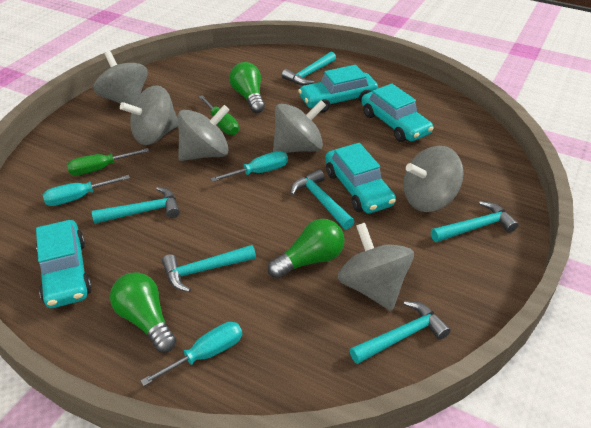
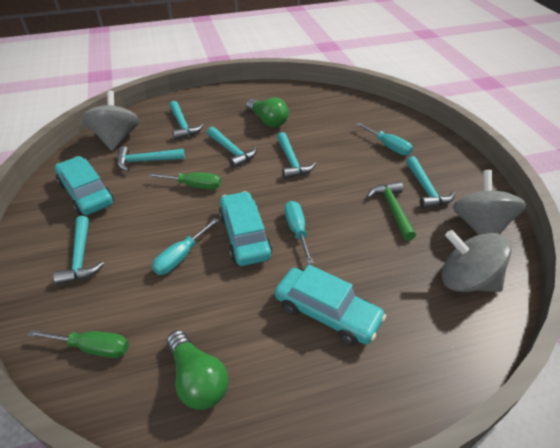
green hammer: 0 -> 1
green light bulb: 3 -> 2
grey spinning top: 6 -> 3
turquoise car: 4 -> 3

